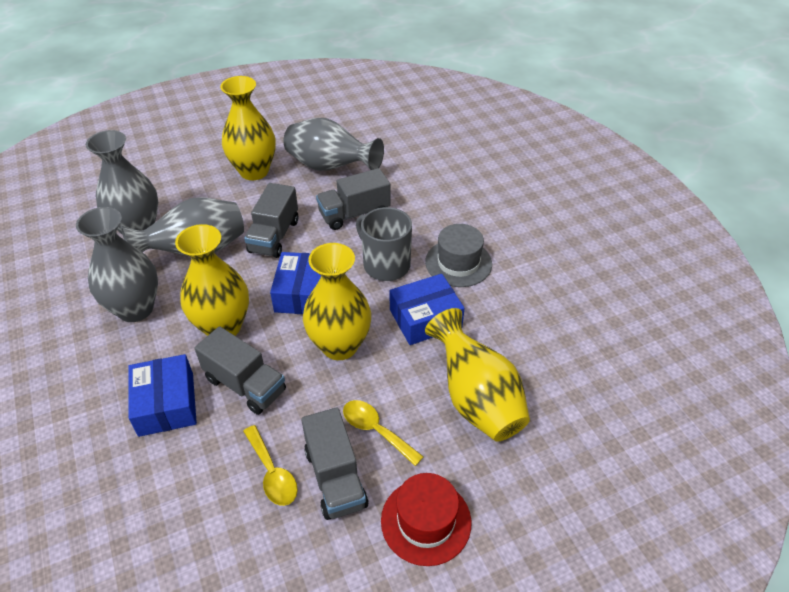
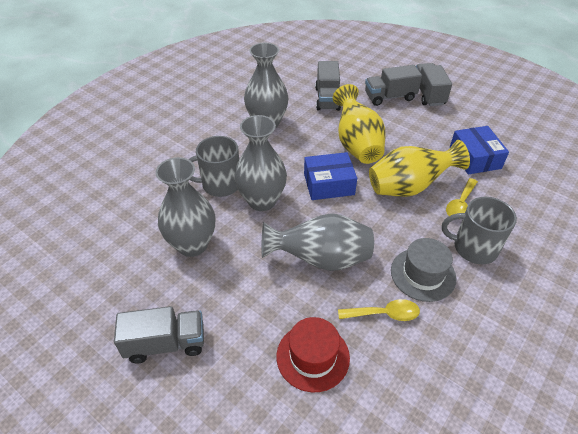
blue box: 3 -> 2
grey mug: 1 -> 2
yellow vase: 4 -> 2

